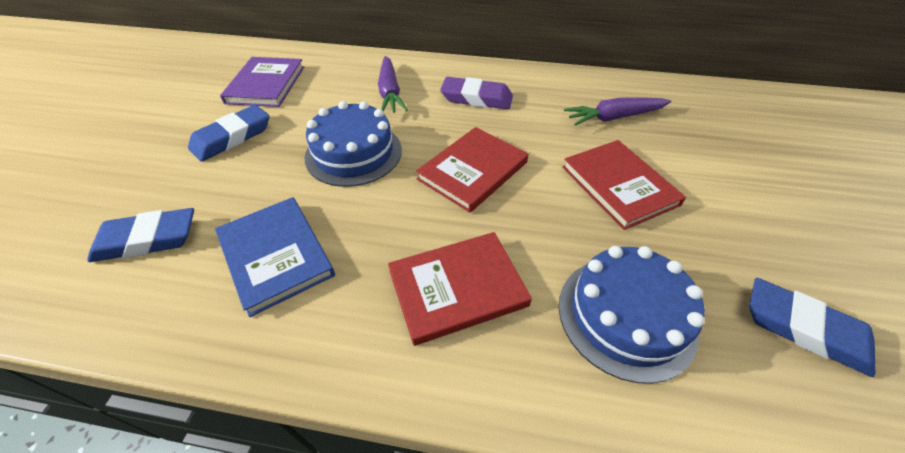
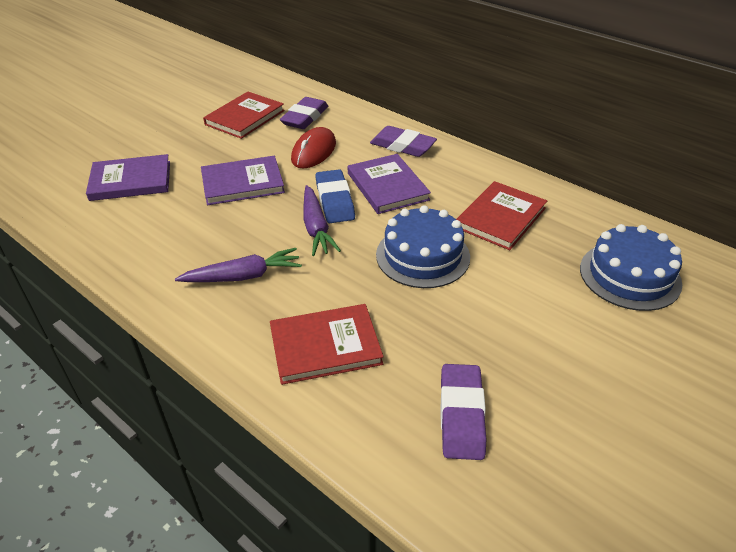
blue book: 1 -> 0
blue eraser: 3 -> 1
purple book: 1 -> 3
purple eraser: 1 -> 3
red mouse: 0 -> 1

